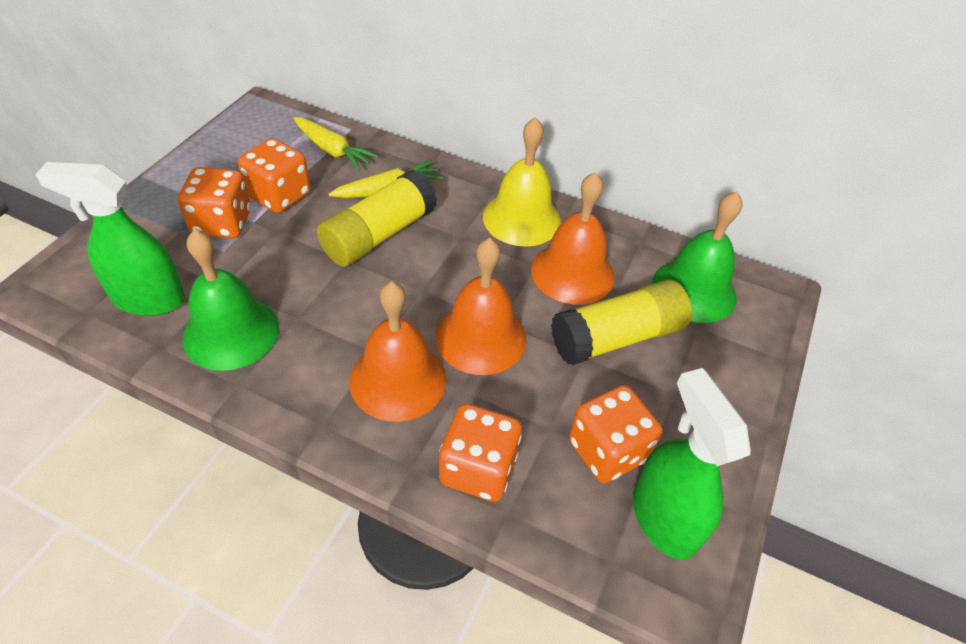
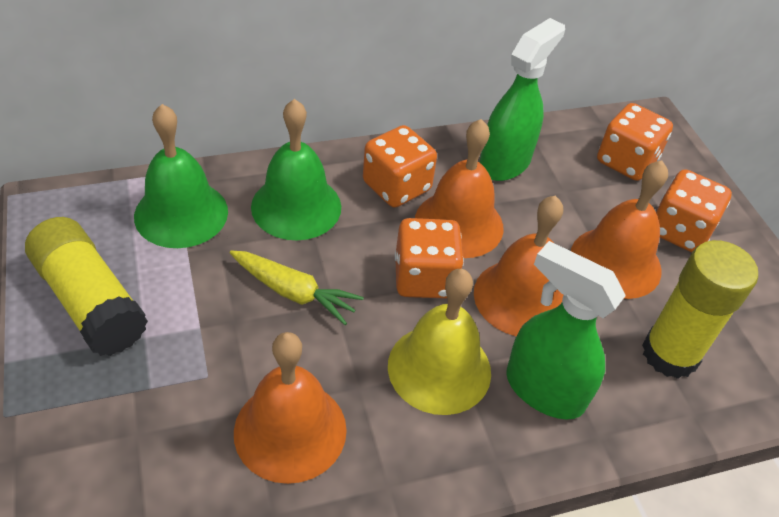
orange bell: 3 -> 4
yellow carrot: 2 -> 1

